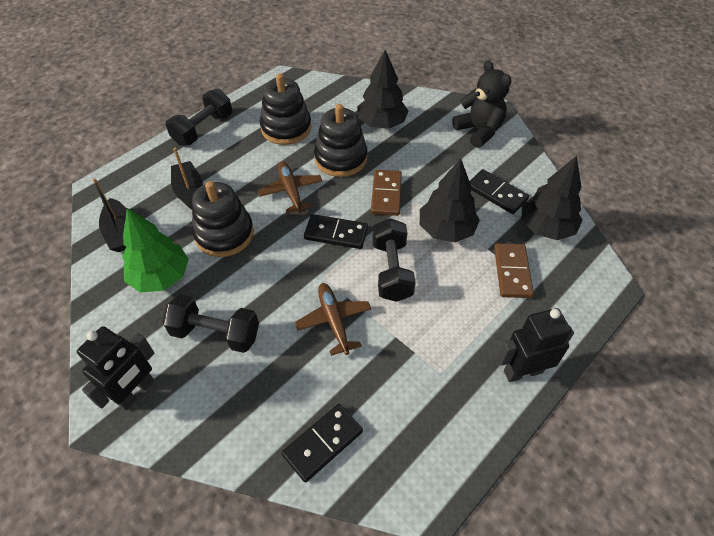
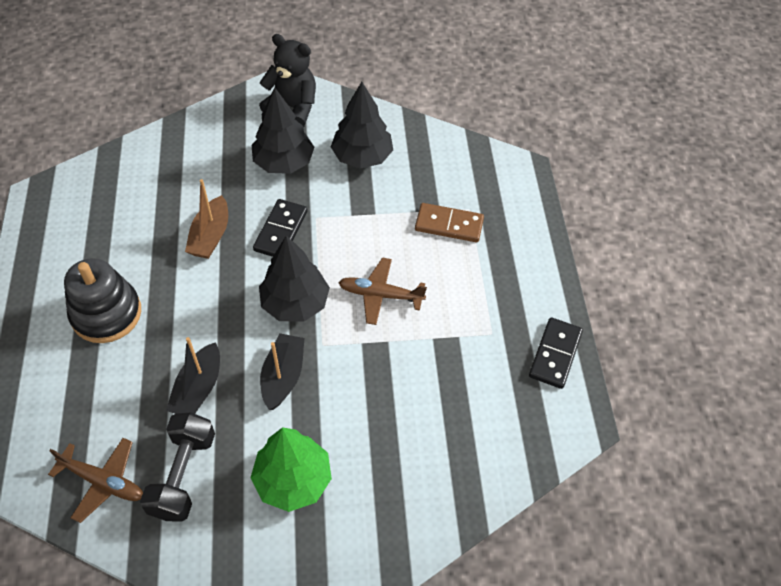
black domino: 3 -> 2
black dumbbell: 3 -> 1
black robot: 2 -> 0
black stacking toy: 3 -> 1
brown boat: 0 -> 1
brown domino: 2 -> 1

